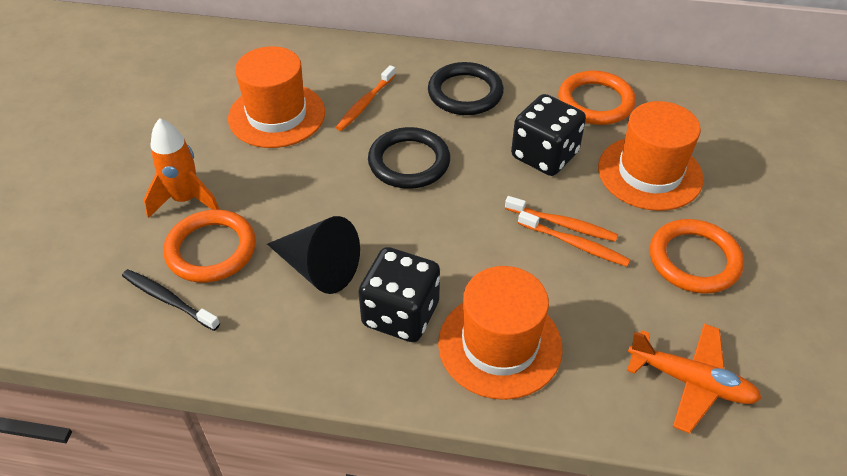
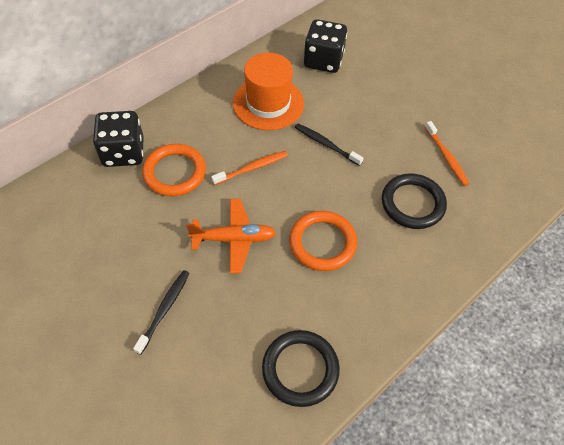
black cone: 1 -> 0
black toothbrush: 1 -> 2
orange hat: 3 -> 1
orange ring: 3 -> 2
orange rocket: 1 -> 0
orange toothbrush: 3 -> 2

